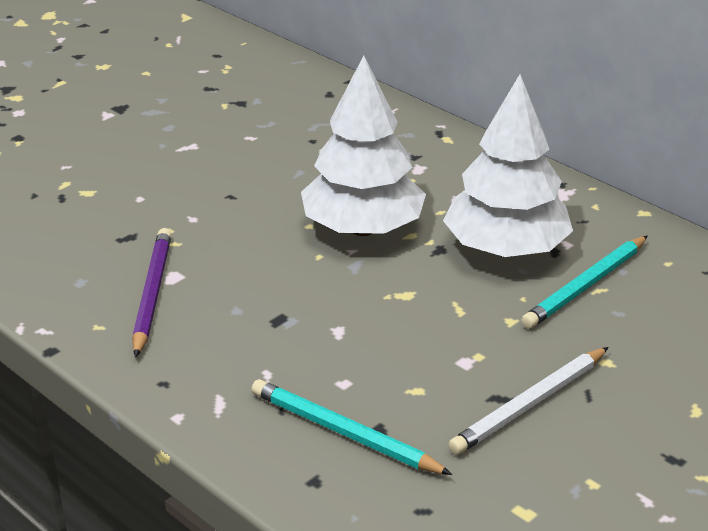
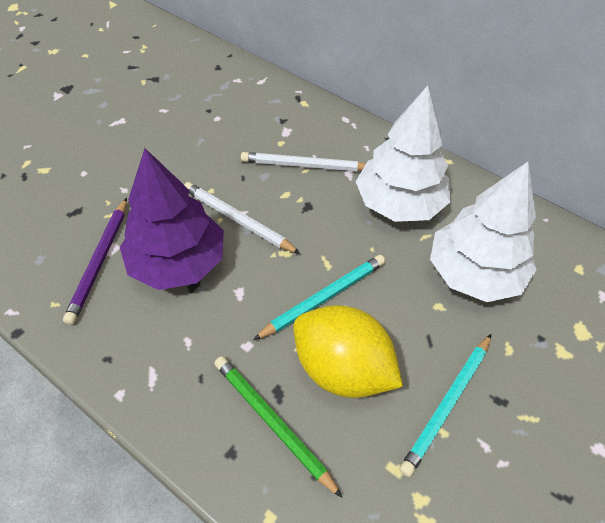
green pencil: 0 -> 1
purple tree: 0 -> 1
white pencil: 1 -> 2
yellow lemon: 0 -> 1

